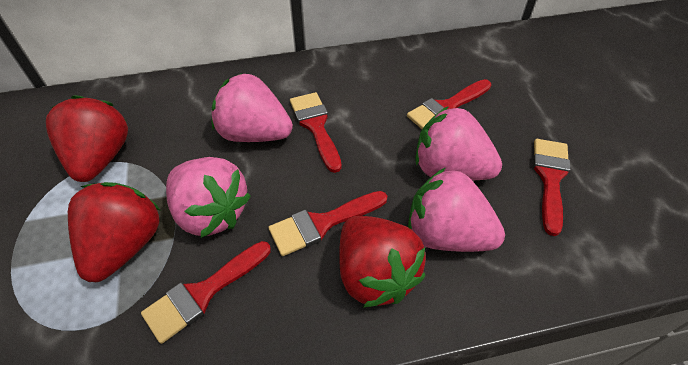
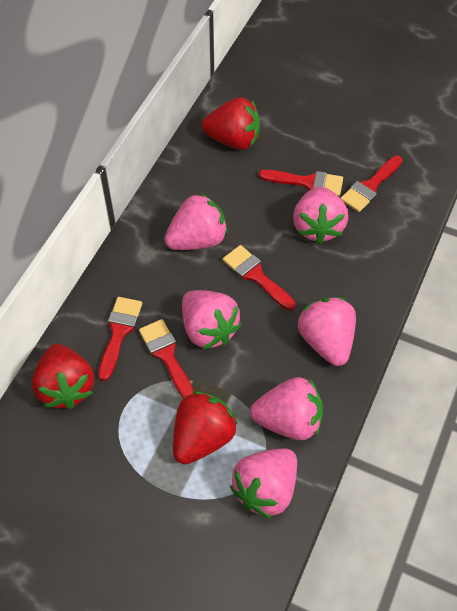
pink strawberry: 4 -> 6

